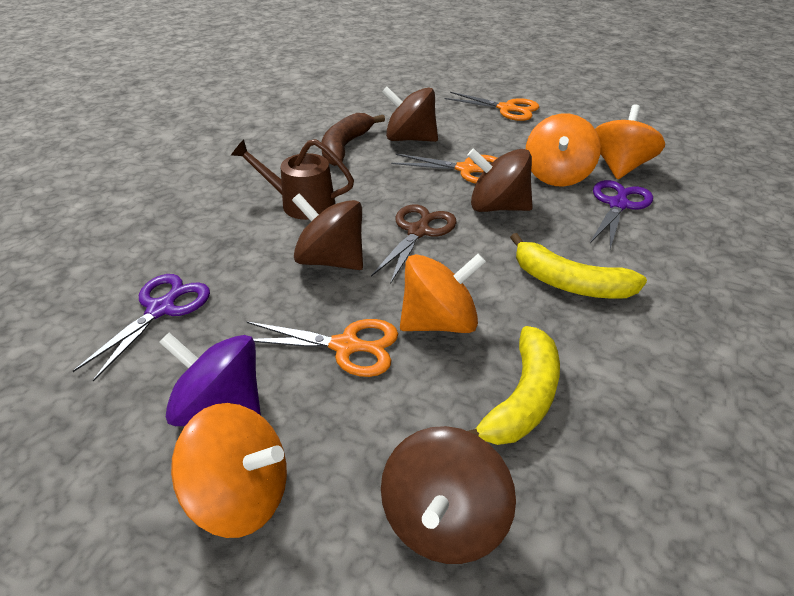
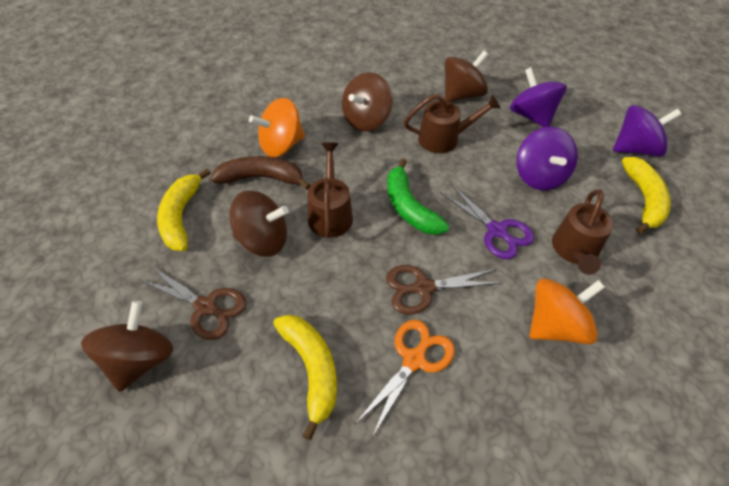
brown scissors: 1 -> 2
brown watering can: 1 -> 3
green banana: 0 -> 1
orange scissors: 3 -> 1
orange spinning top: 4 -> 2
purple scissors: 2 -> 1
purple spinning top: 1 -> 3
yellow banana: 2 -> 3

